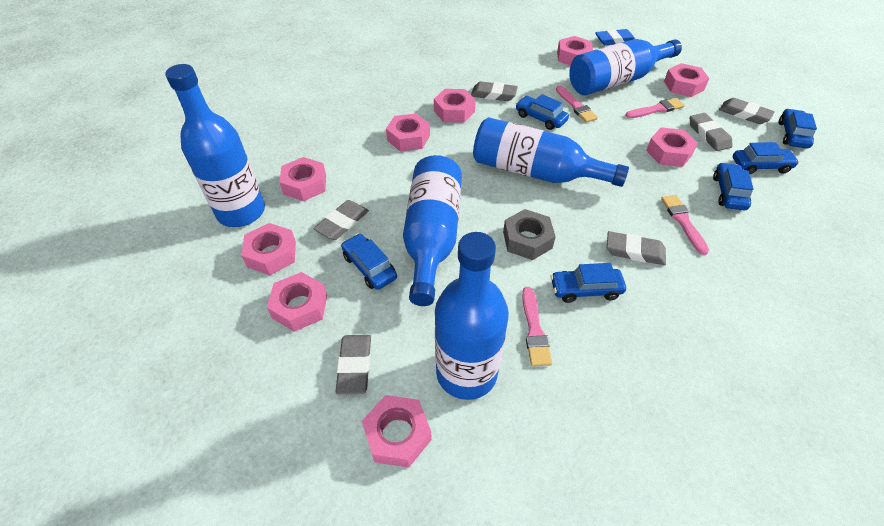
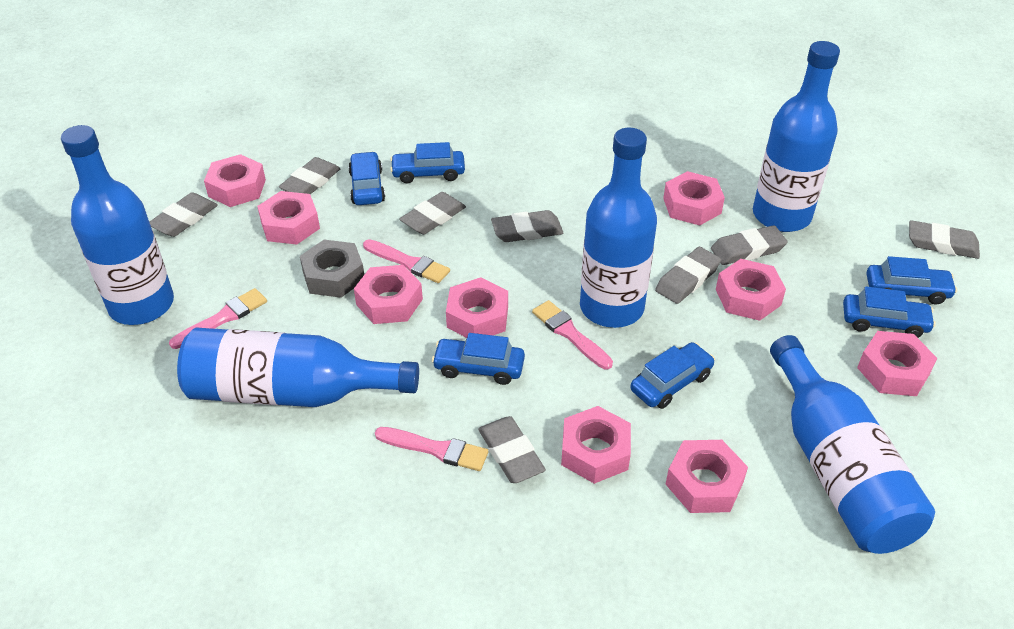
blue eraser: 1 -> 0
grey eraser: 6 -> 8

